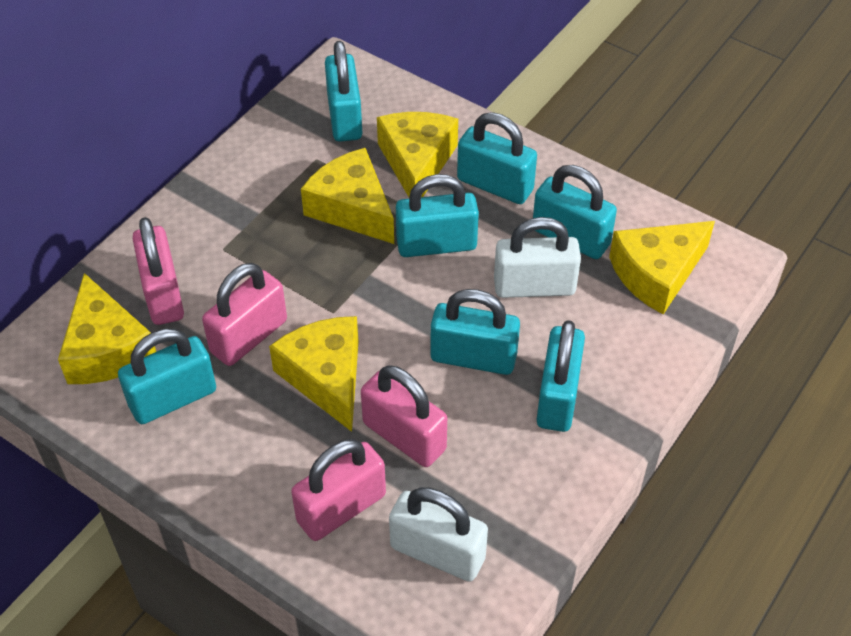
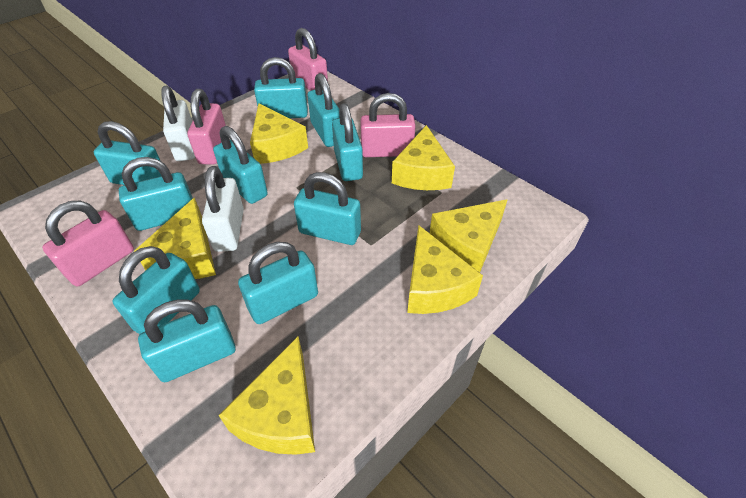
turquoise padlock: 7 -> 10
yellow cheese: 5 -> 6

